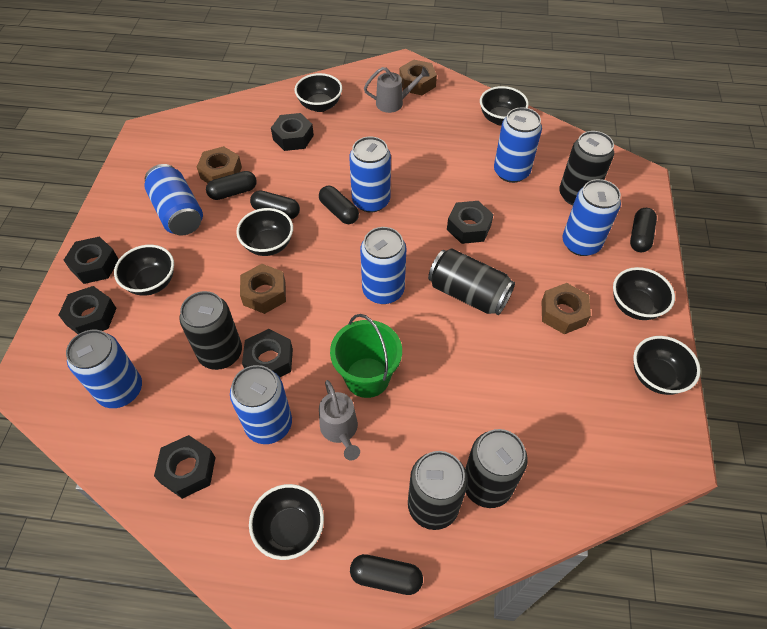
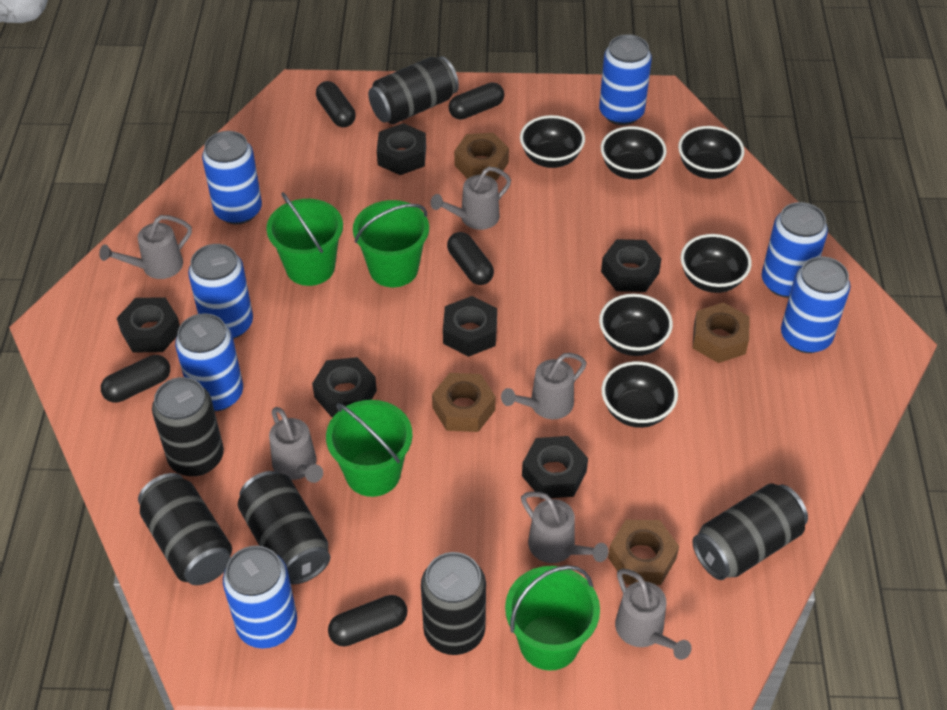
black bowl: 7 -> 6
black can: 5 -> 6
green bucket: 1 -> 4
grey watering can: 2 -> 6

